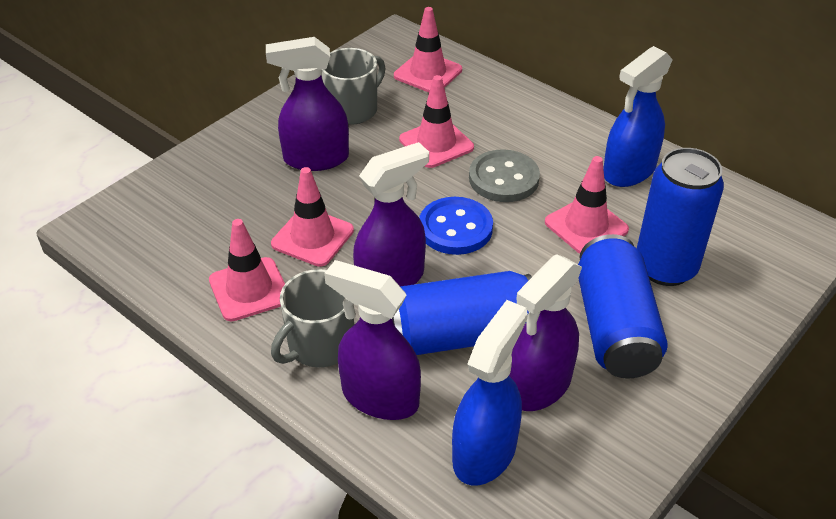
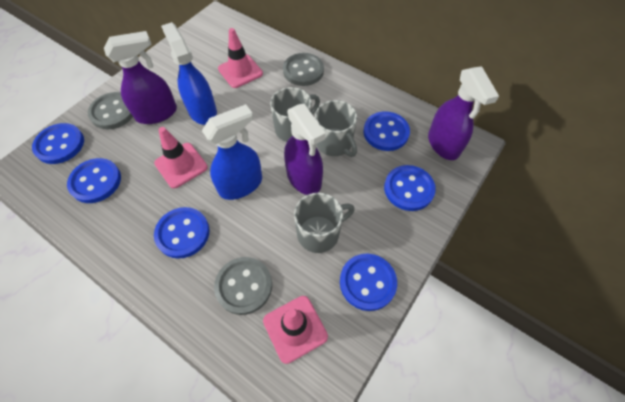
blue button: 1 -> 6
blue can: 3 -> 0
grey button: 1 -> 3
grey mug: 2 -> 3
pink traffic cone: 5 -> 3
purple spray bottle: 4 -> 3

